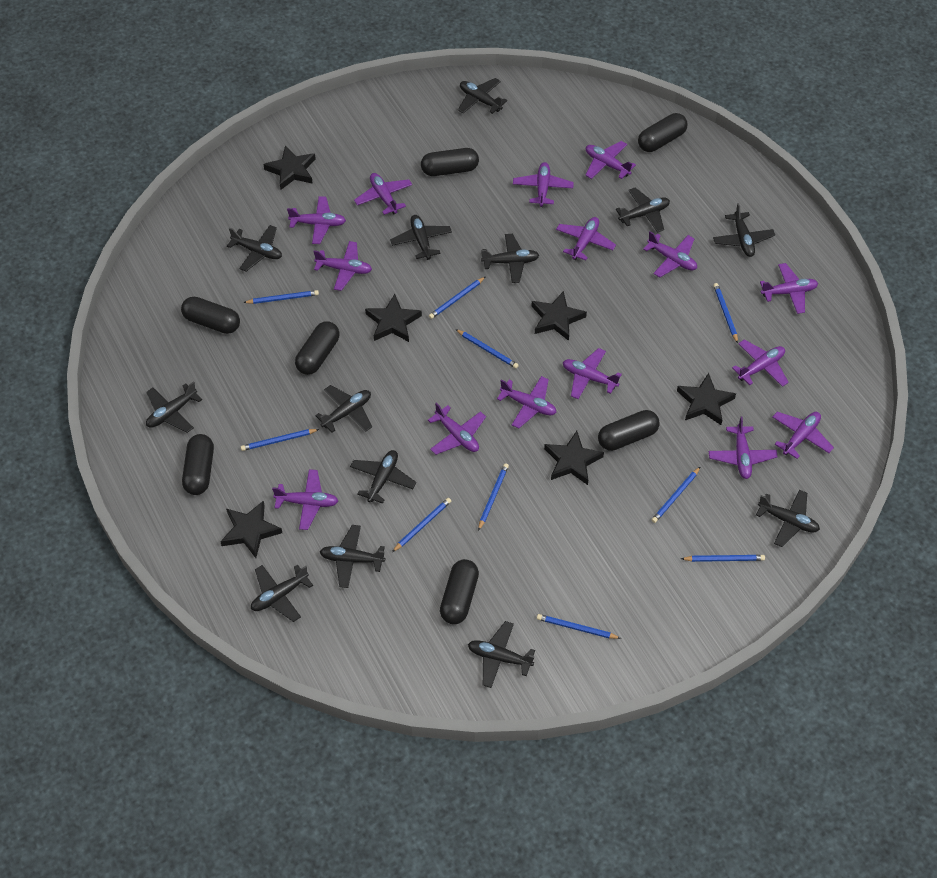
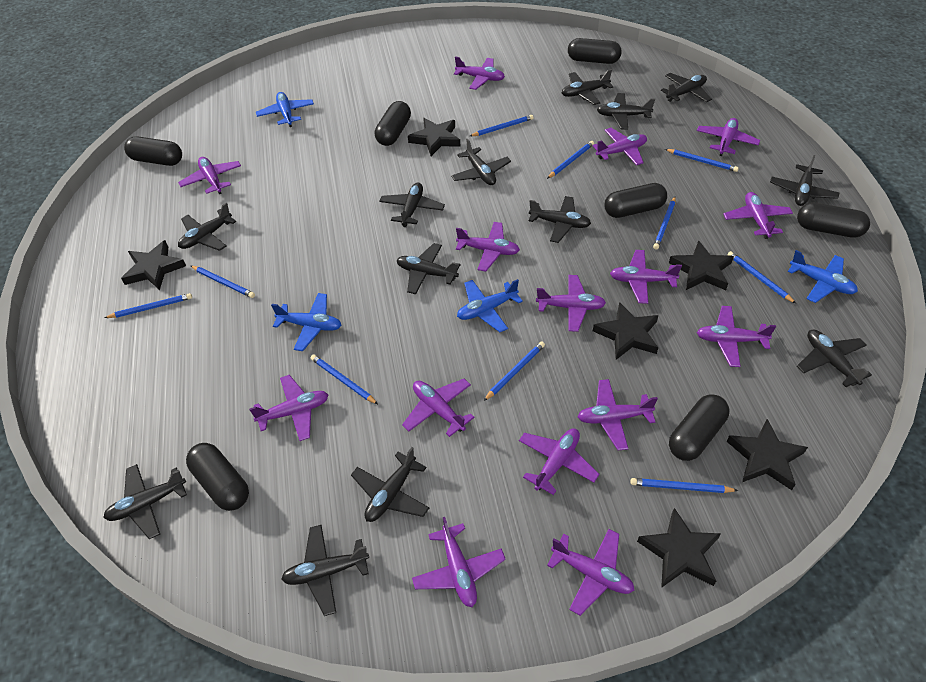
blue plane: 0 -> 4

